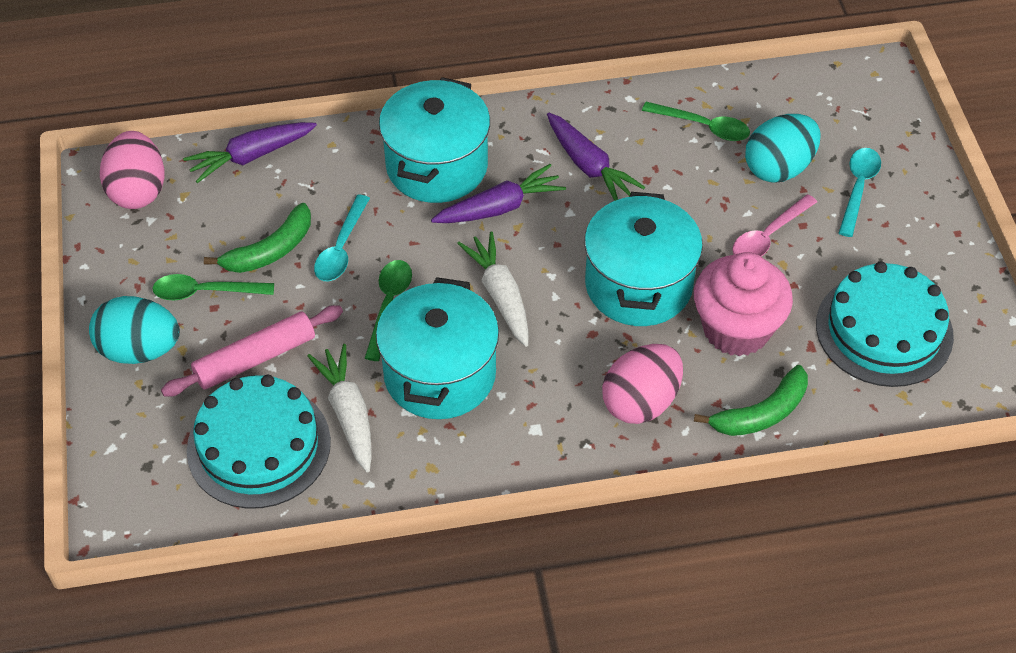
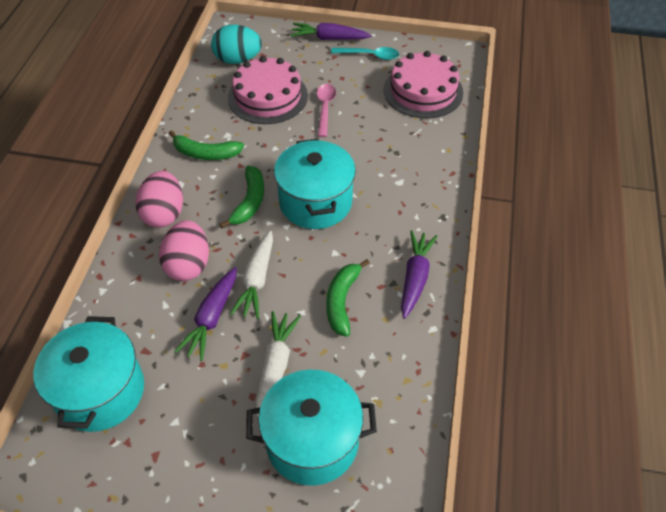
green banana: 2 -> 3
green spoon: 3 -> 0
pink cake: 0 -> 2
pink cupcake: 1 -> 0
pink rolling pin: 1 -> 0
turquoise cake: 2 -> 0
turquoise egg: 2 -> 1
turquoise spoon: 2 -> 1

